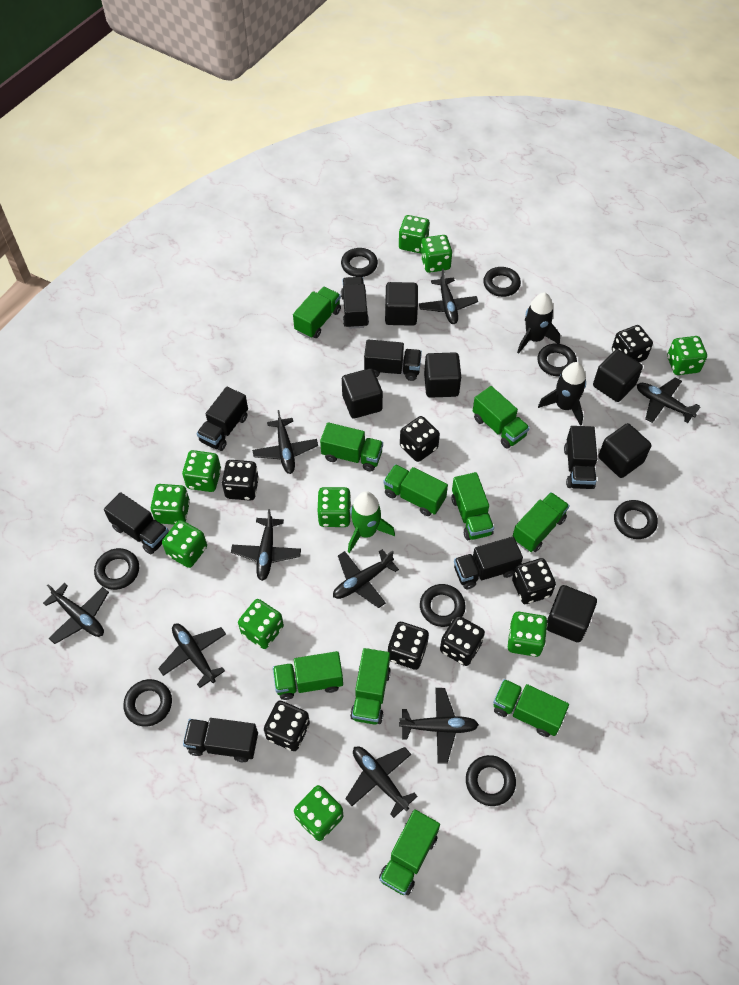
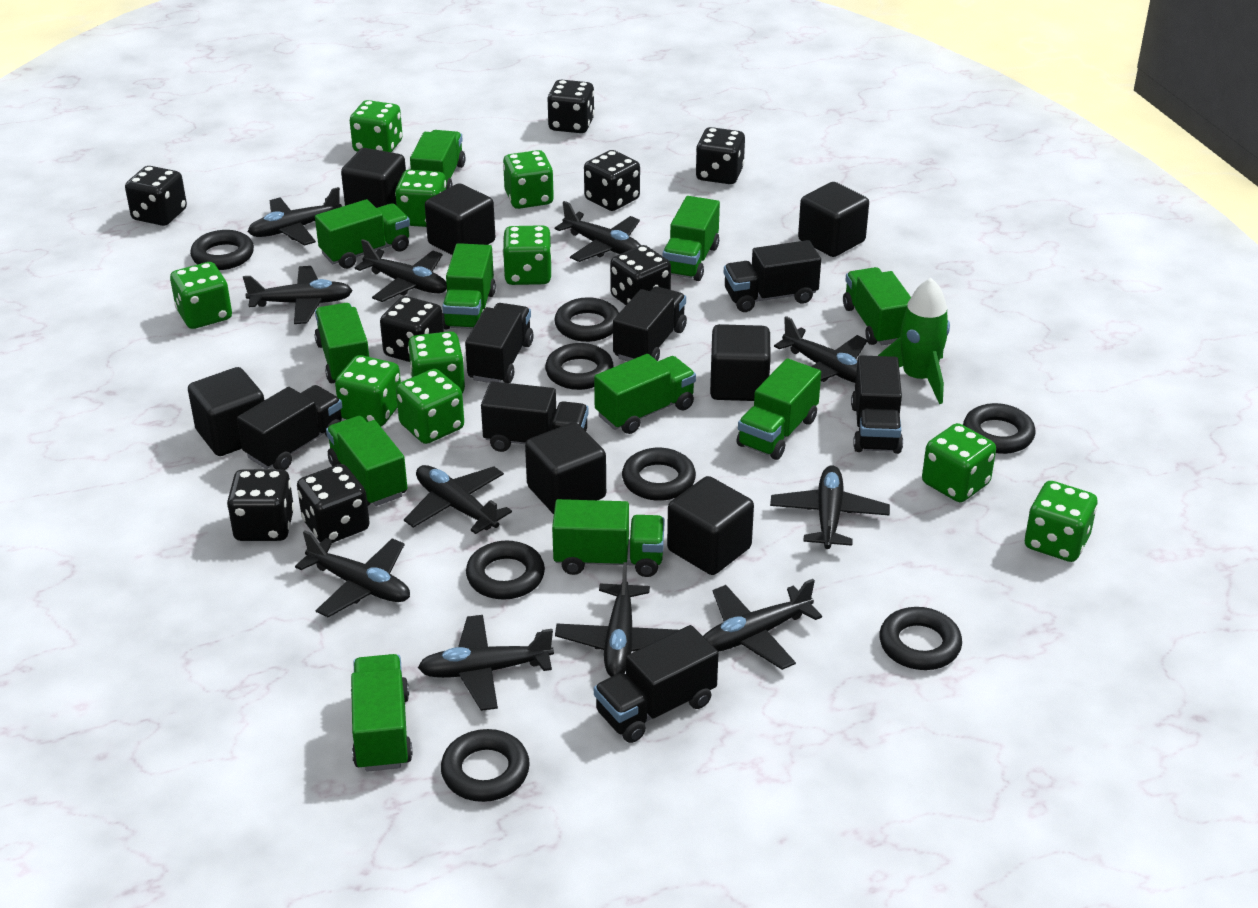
black cube: 6 -> 7
black dice: 7 -> 8
black plane: 9 -> 11
black rocket: 2 -> 0
green truck: 10 -> 11

